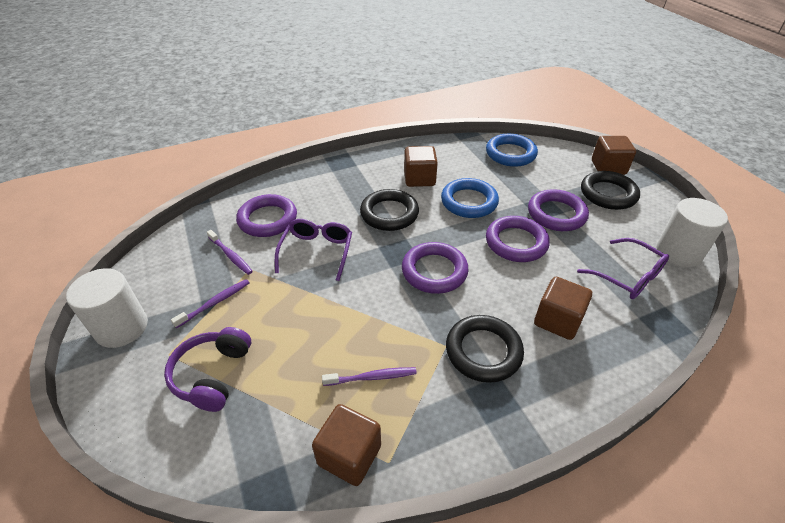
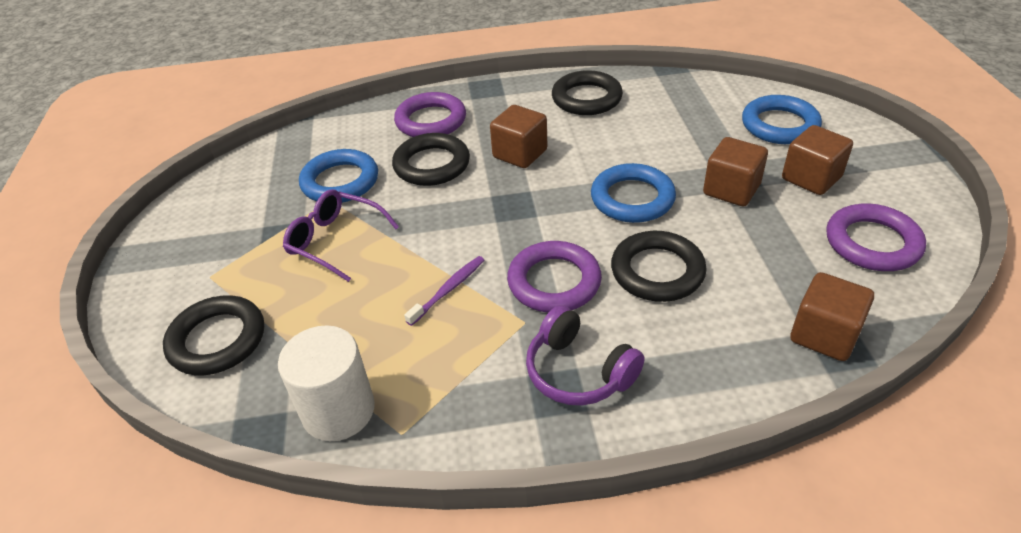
black ring: 3 -> 4
blue ring: 2 -> 3
purple glasses: 2 -> 1
purple ring: 4 -> 3
purple toothbrush: 3 -> 1
white cylinder: 2 -> 1

